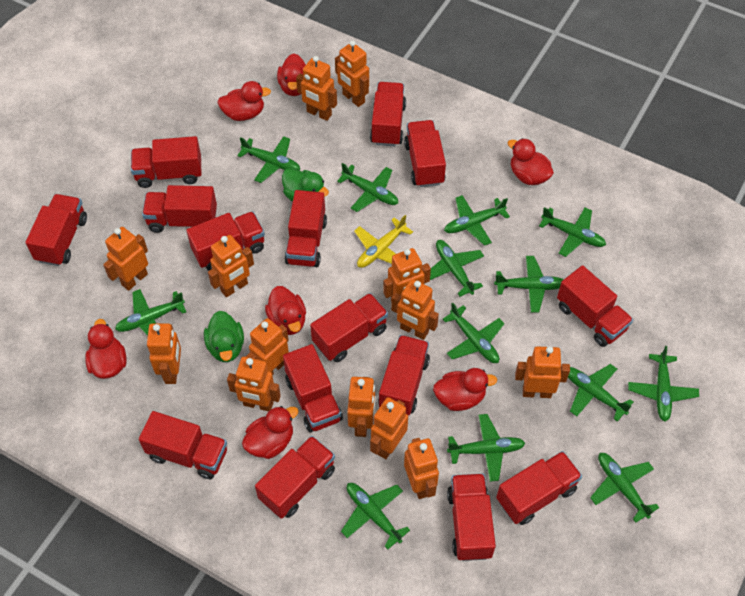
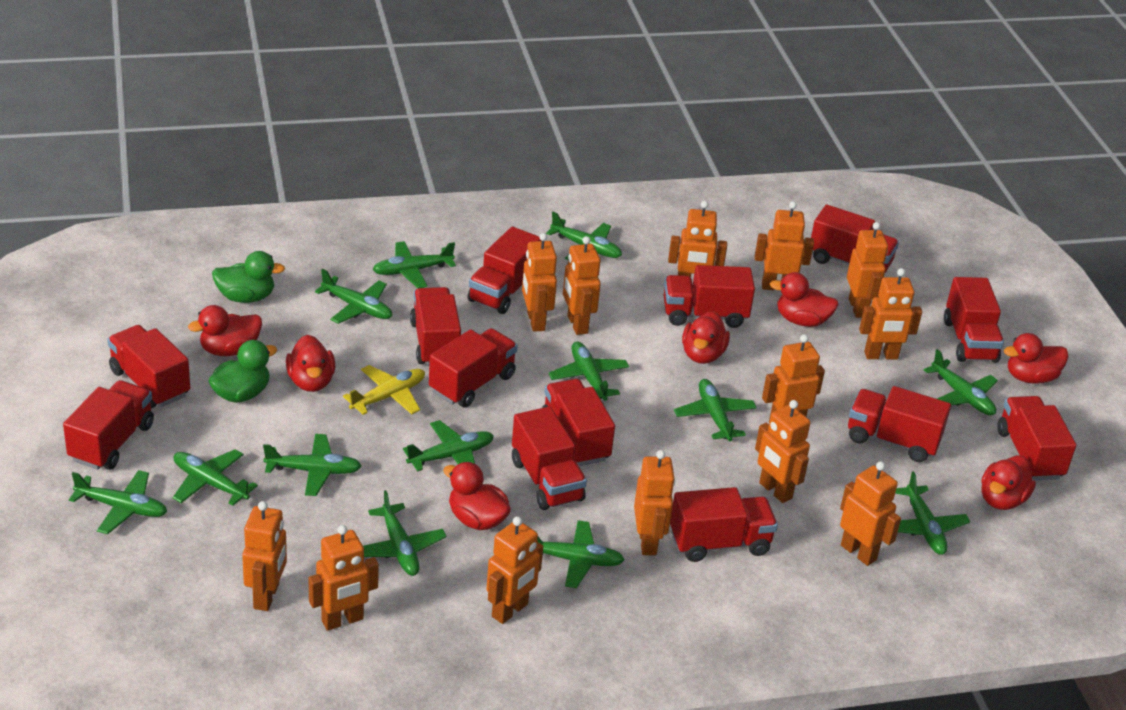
red truck: 15 -> 13

